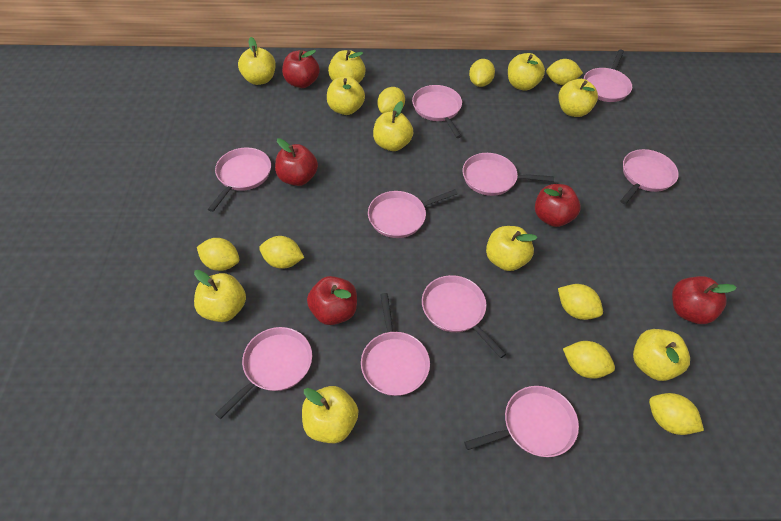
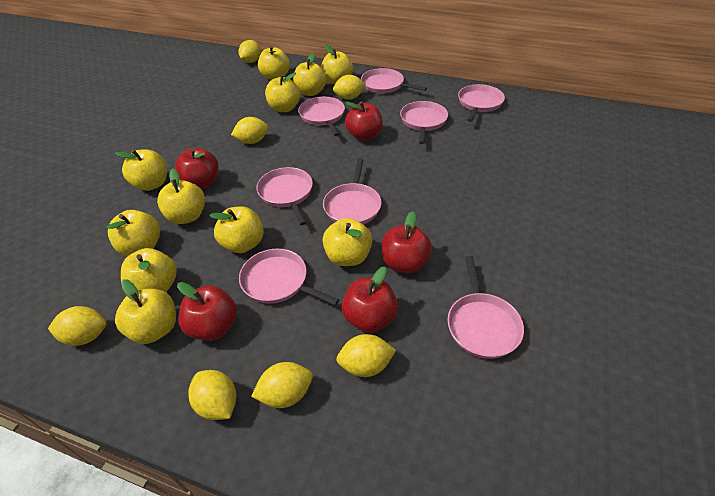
pink pan: 10 -> 8
yellow apple: 10 -> 11
yellow lemon: 8 -> 7

